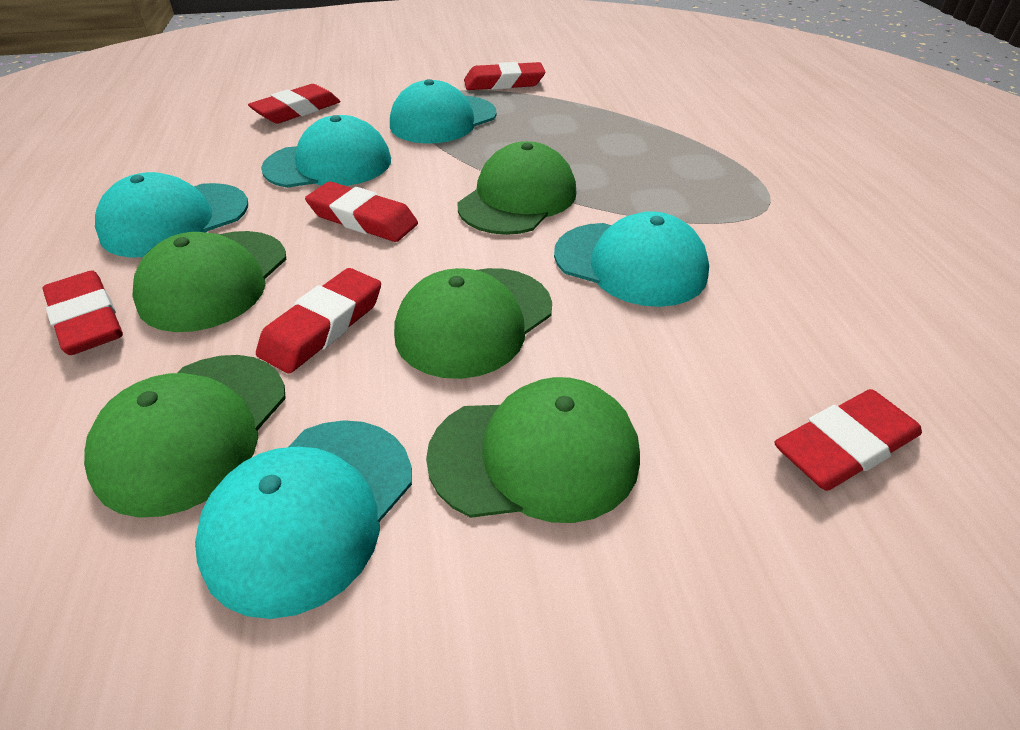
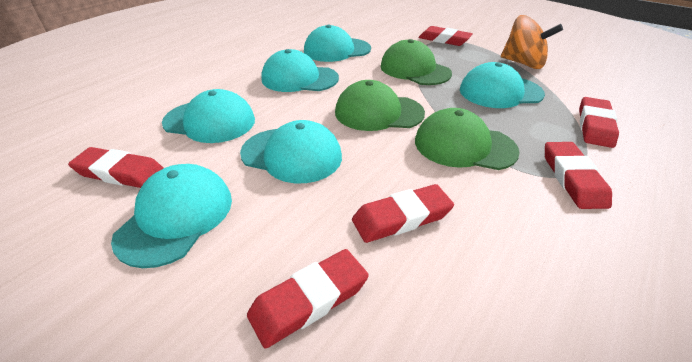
green cap: 5 -> 3
orange spinning top: 0 -> 1
turquoise cap: 5 -> 6

